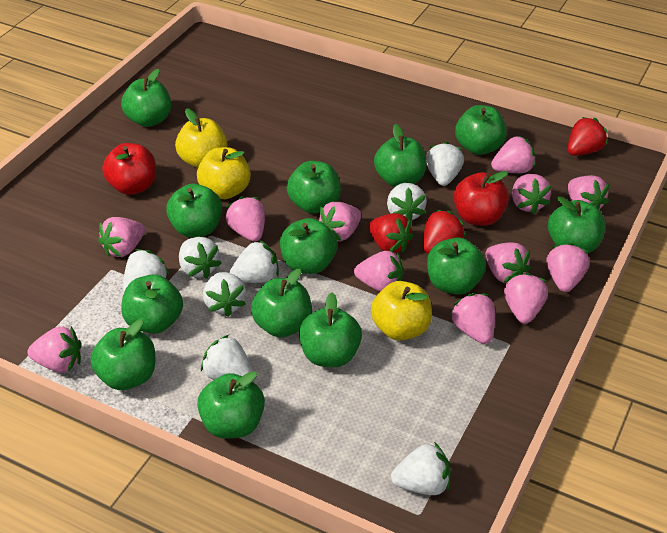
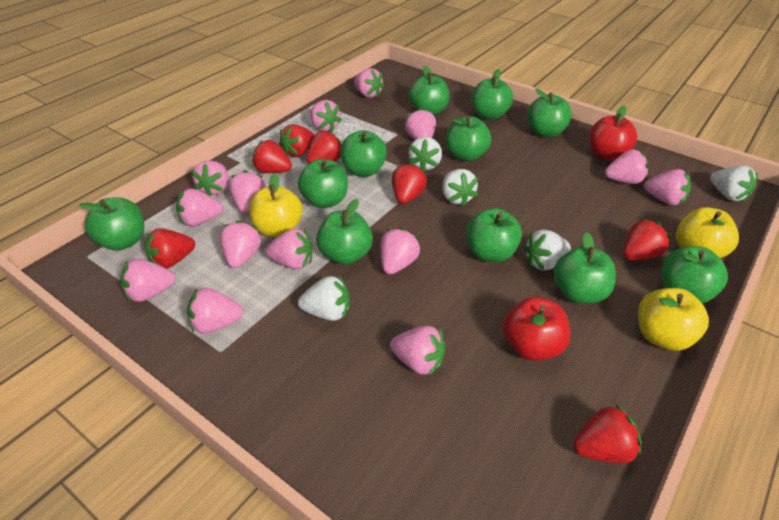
green apple: 13 -> 11
pink strawberry: 12 -> 14
red strawberry: 3 -> 7
white strawberry: 8 -> 5

